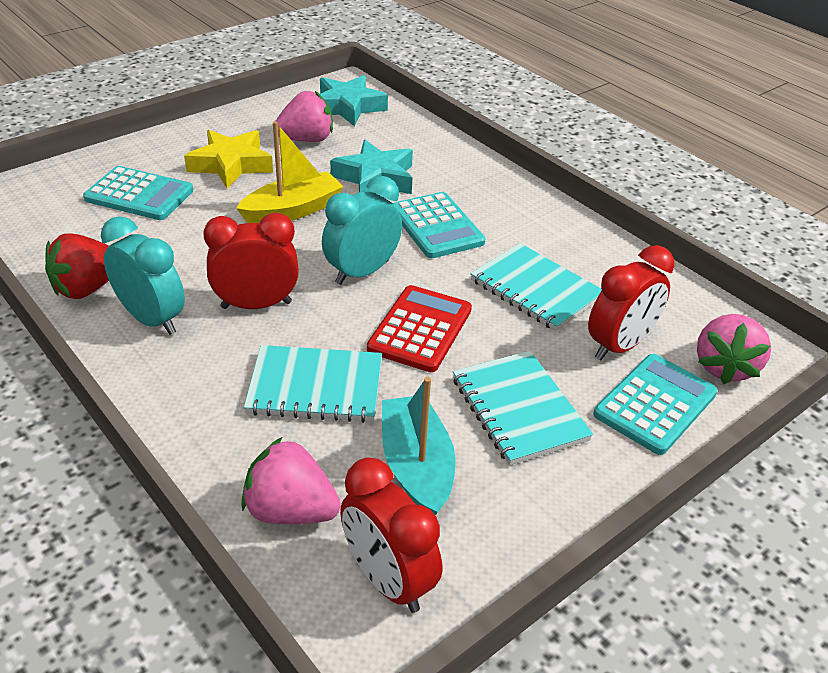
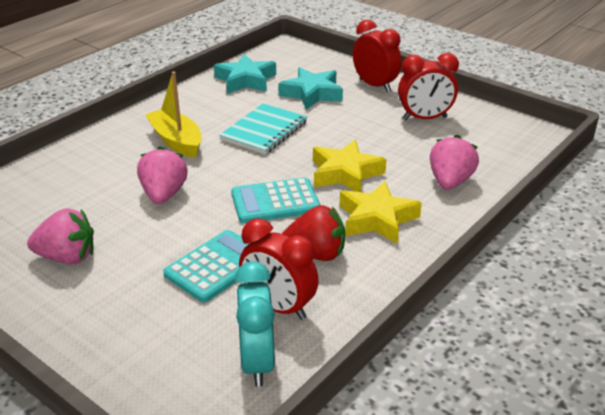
red calculator: 1 -> 0
turquoise boat: 1 -> 0
turquoise calculator: 3 -> 2
turquoise clock: 2 -> 1
turquoise notebook: 3 -> 1
yellow star: 1 -> 2

